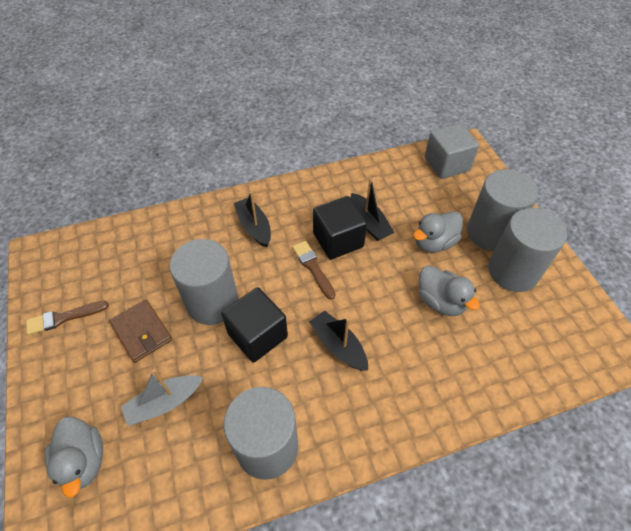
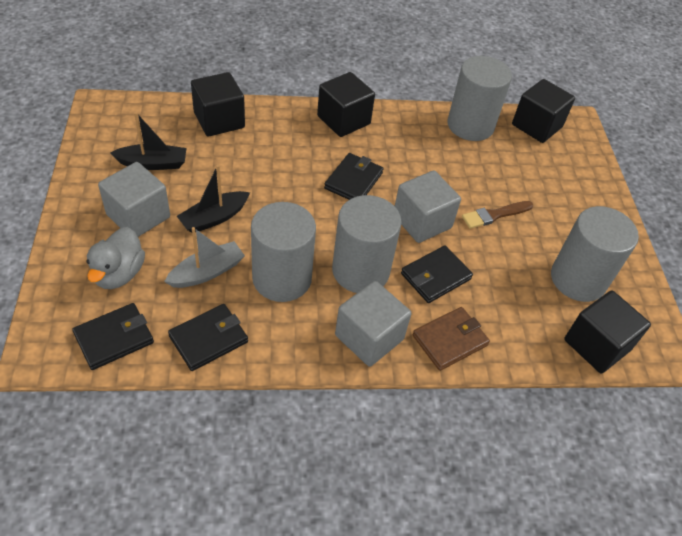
black boat: 3 -> 2
black cube: 2 -> 4
black wallet: 0 -> 4
brown brush: 2 -> 1
grey cube: 1 -> 3
grey duck: 3 -> 1

